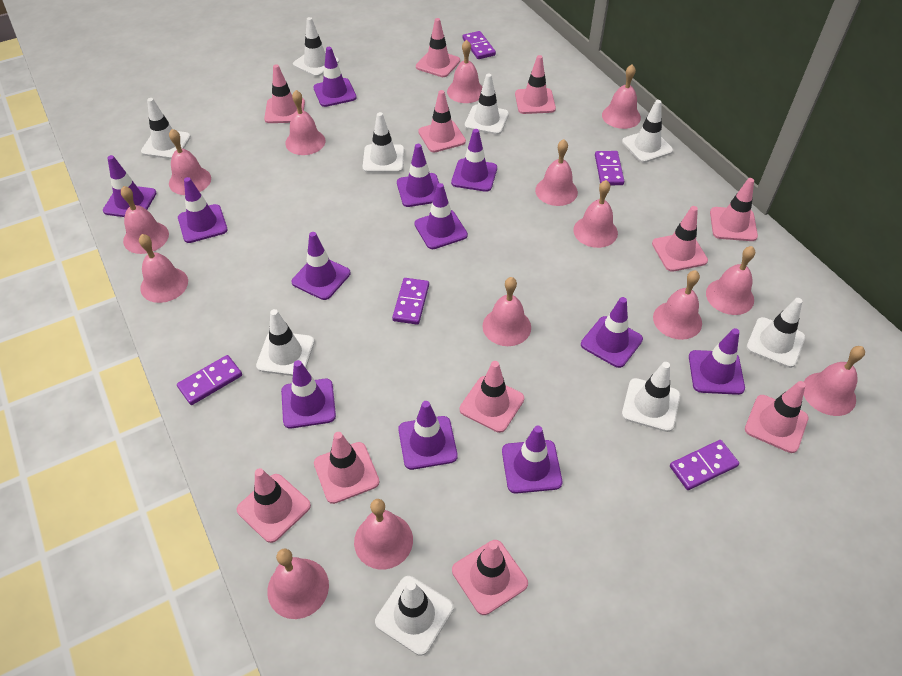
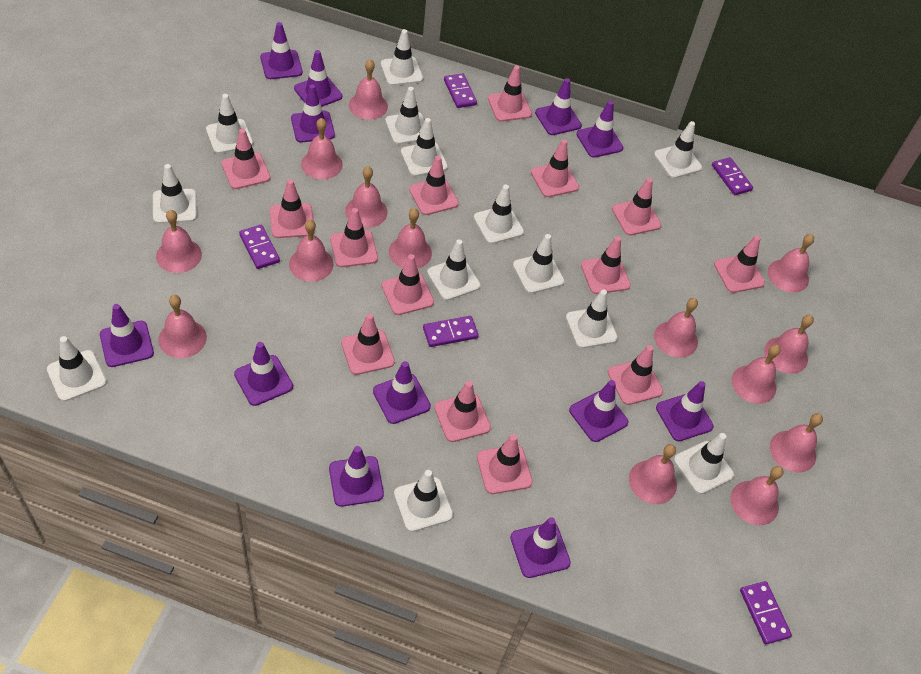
pink traffic cone: 11 -> 14
white traffic cone: 9 -> 13

